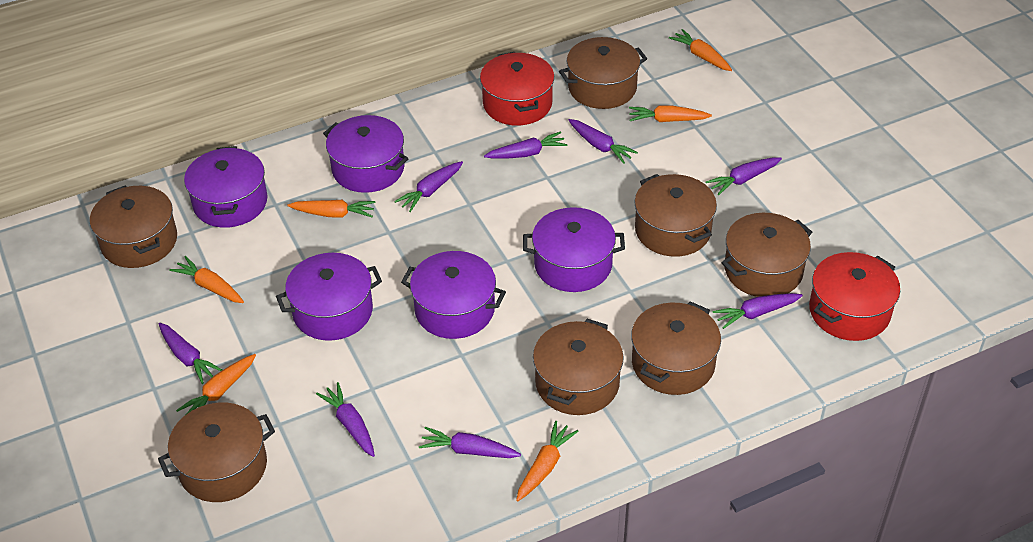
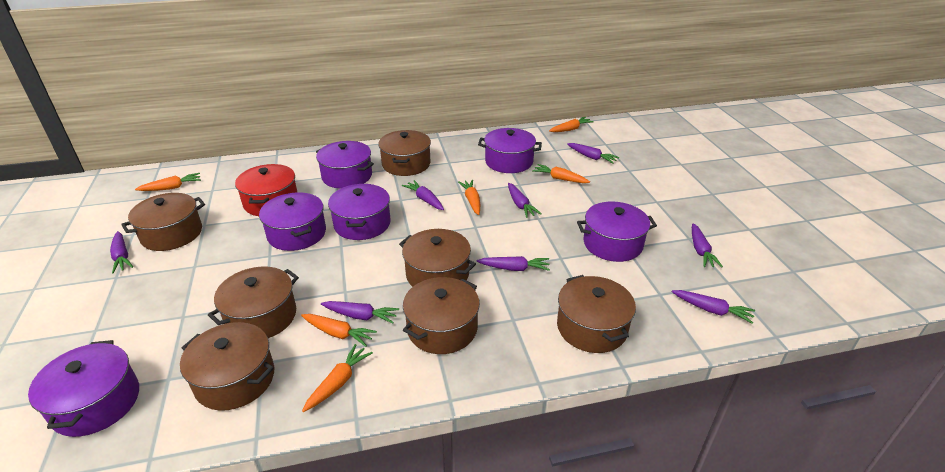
purple pot: 5 -> 6
red pot: 2 -> 1

